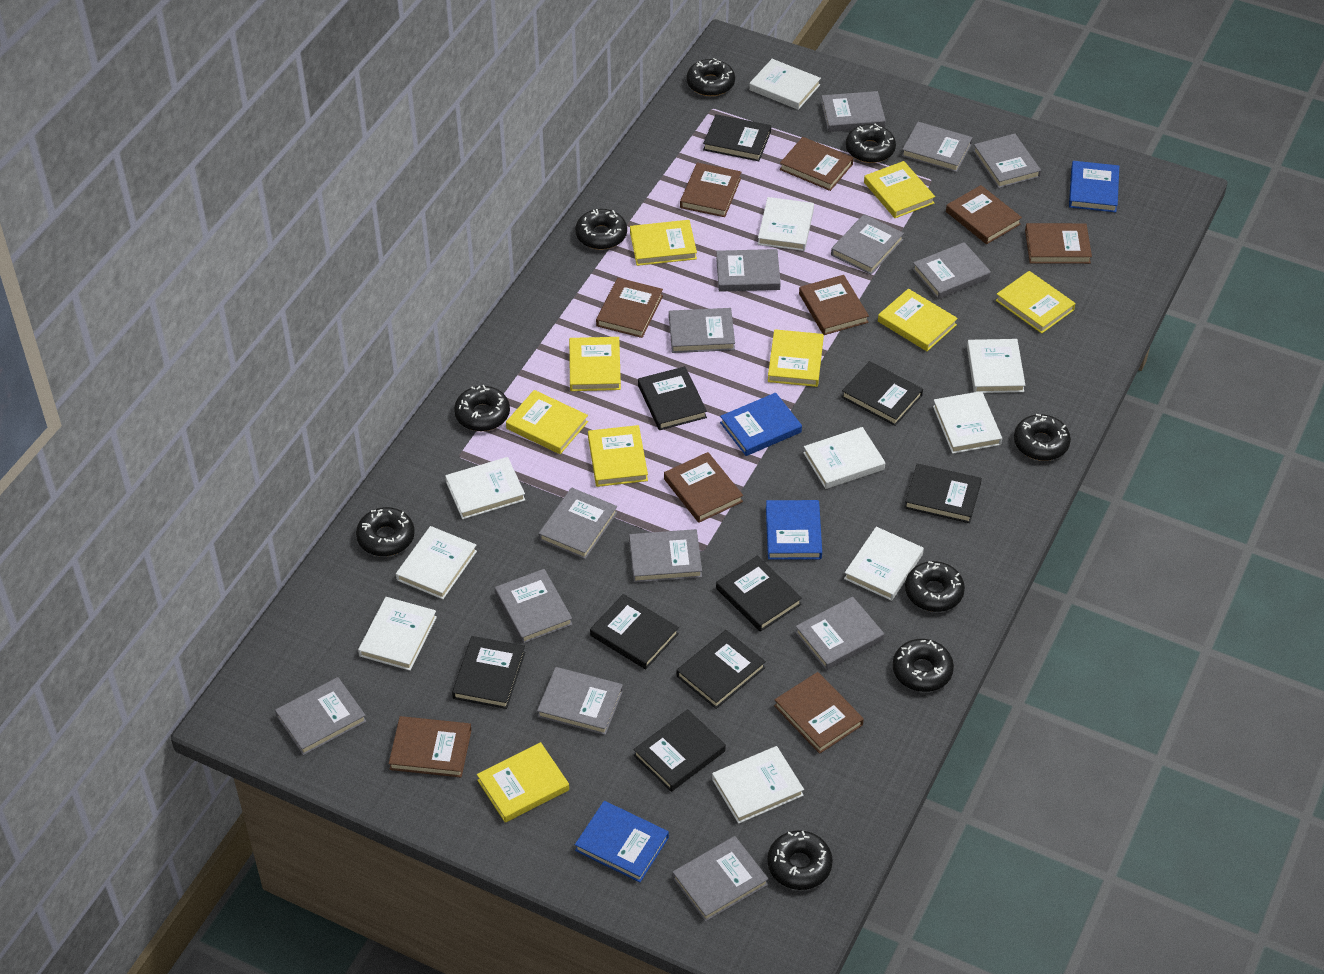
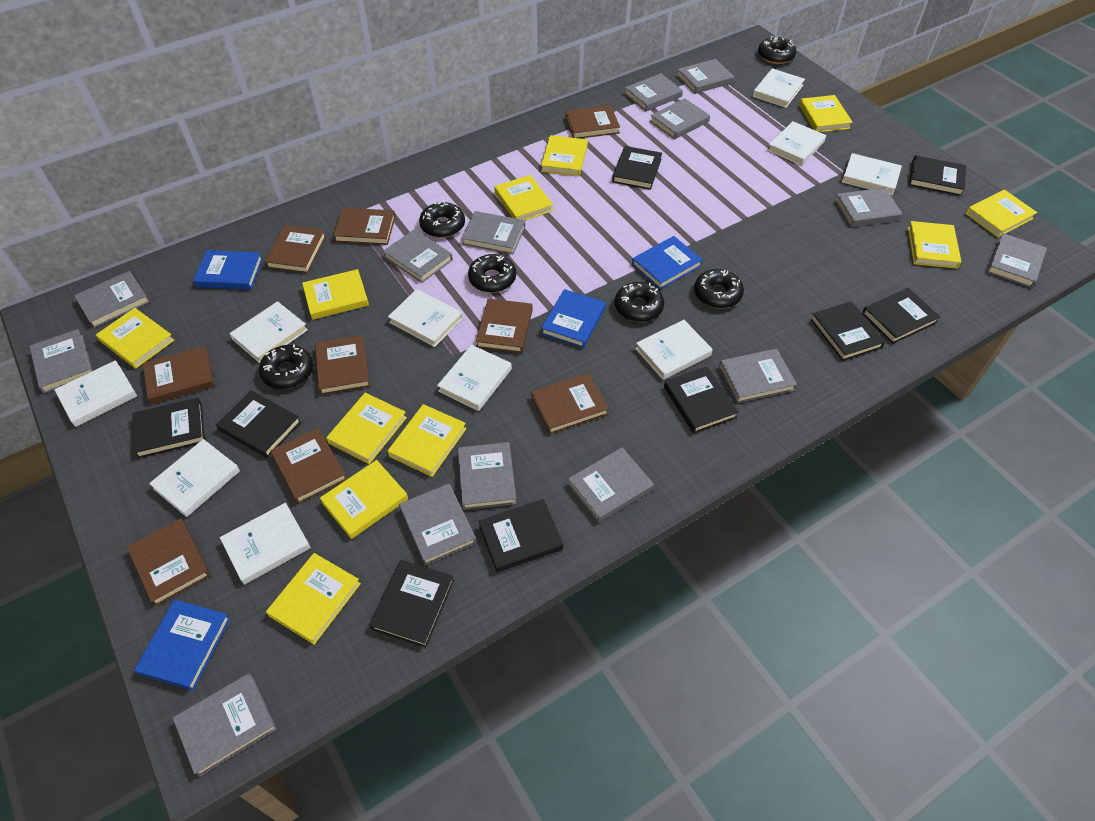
black donut: 9 -> 6
yellow book: 9 -> 11

